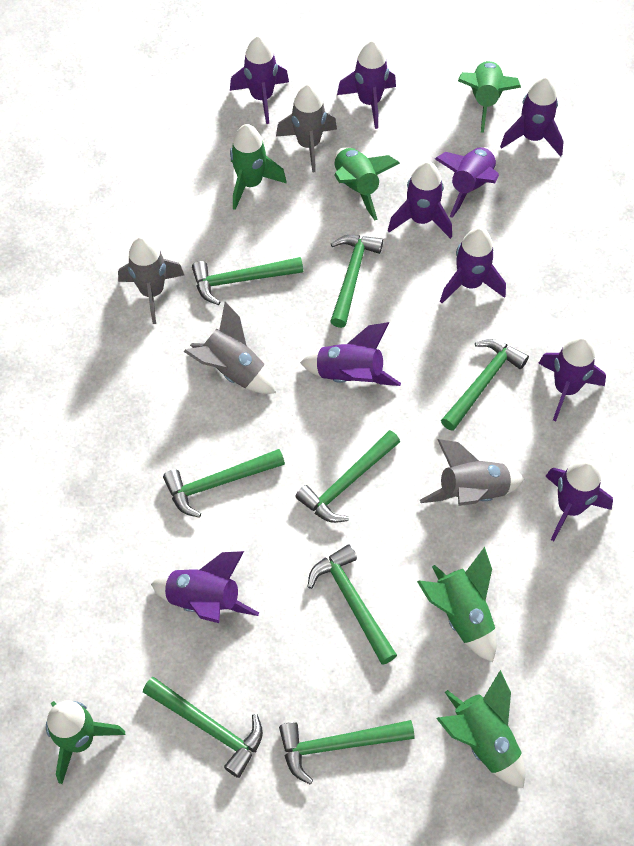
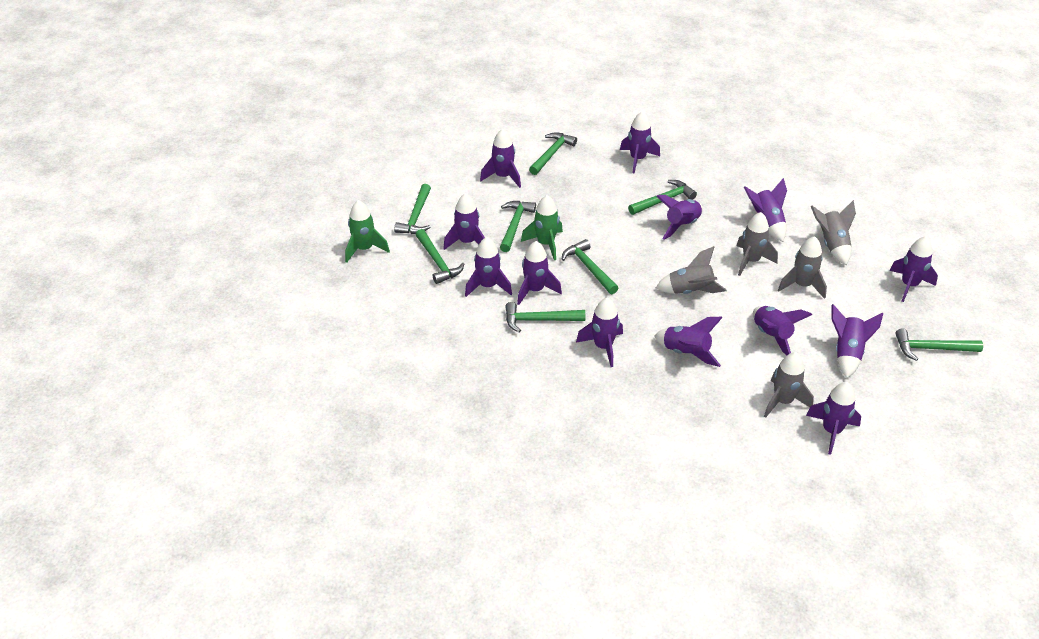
green rocket: 6 -> 2
grey rocket: 4 -> 5
purple rocket: 10 -> 13

